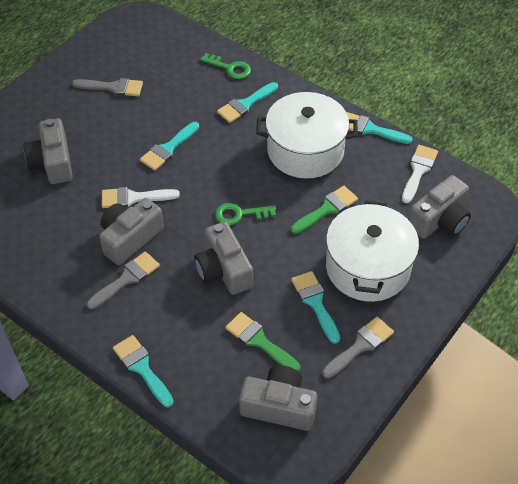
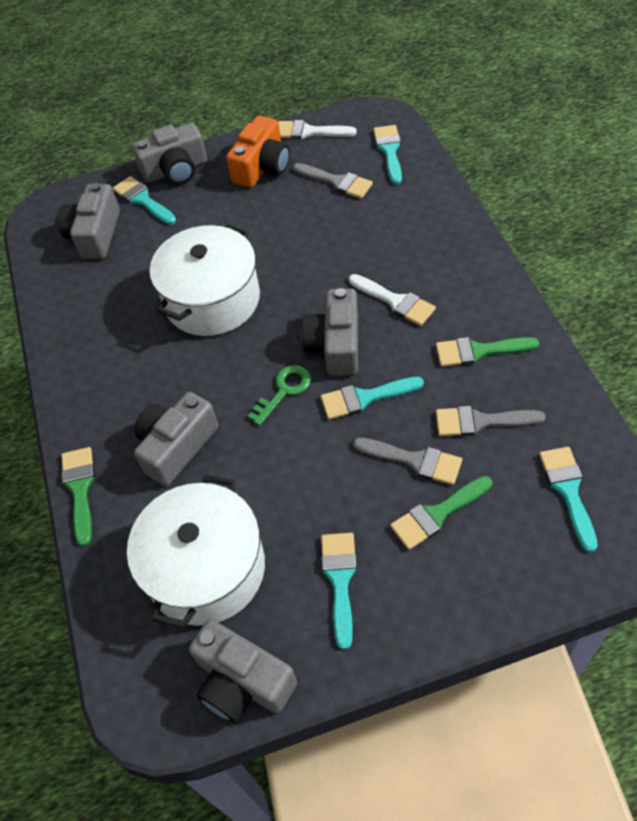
green brush: 2 -> 3
green key: 2 -> 1
orange camera: 0 -> 1

